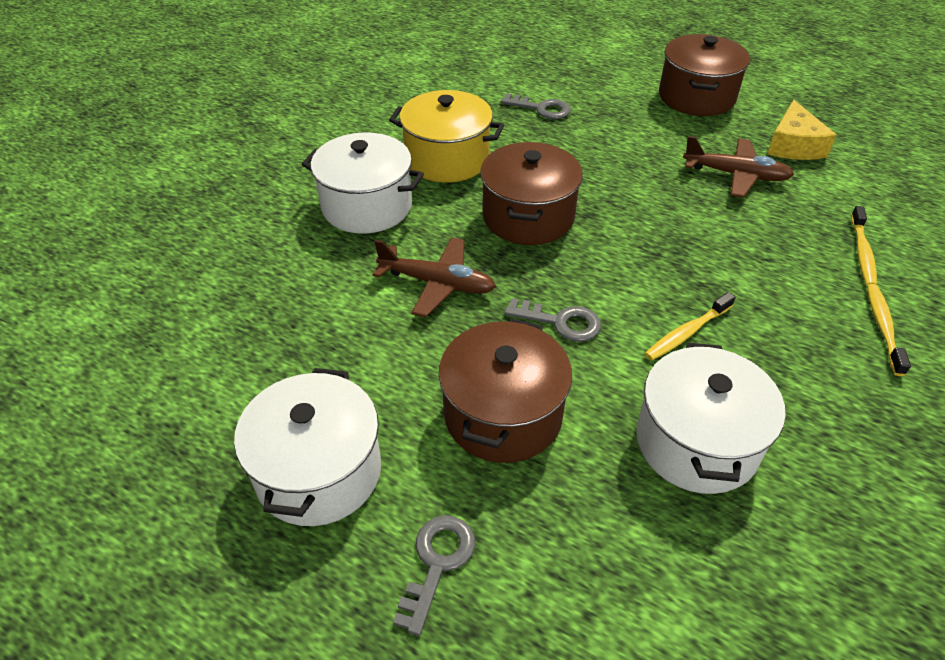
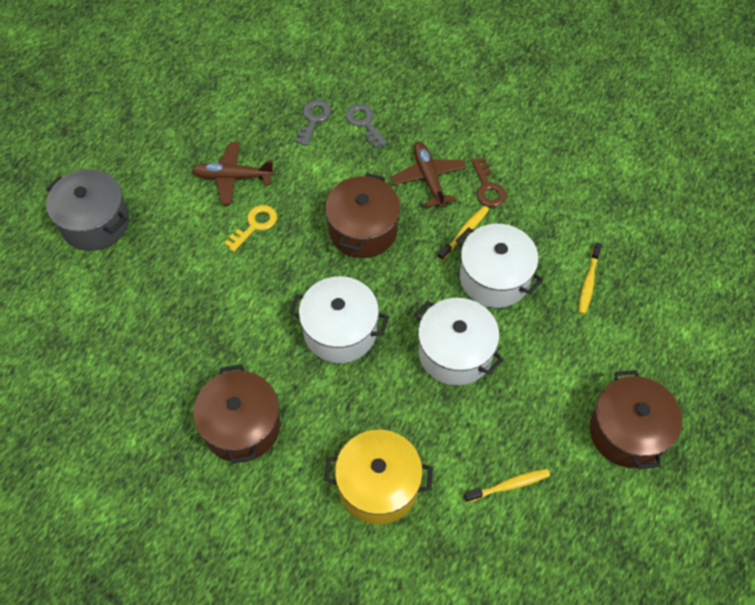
brown key: 0 -> 1
grey key: 3 -> 2
grey pot: 0 -> 1
yellow cheese: 1 -> 0
yellow key: 0 -> 1

